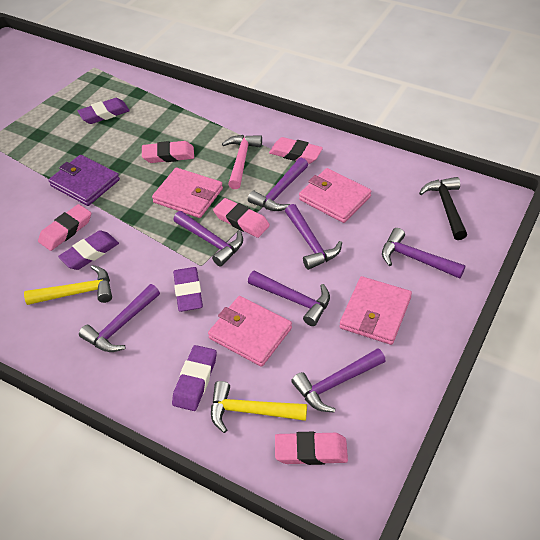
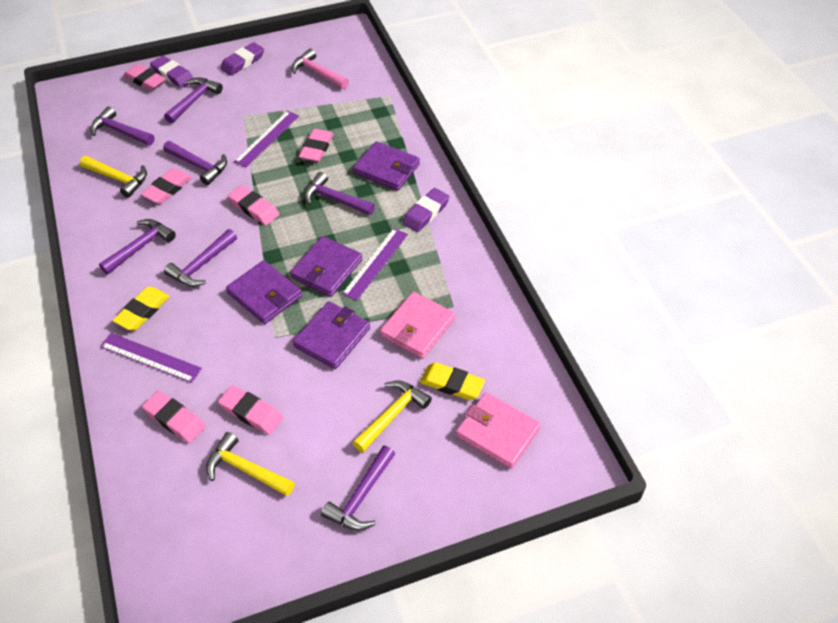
black hammer: 1 -> 0
pink eraser: 5 -> 6
pink wallet: 4 -> 2
purple eraser: 4 -> 3
purple ruler: 0 -> 3
purple wallet: 1 -> 4
yellow eraser: 0 -> 2
yellow hammer: 2 -> 3

